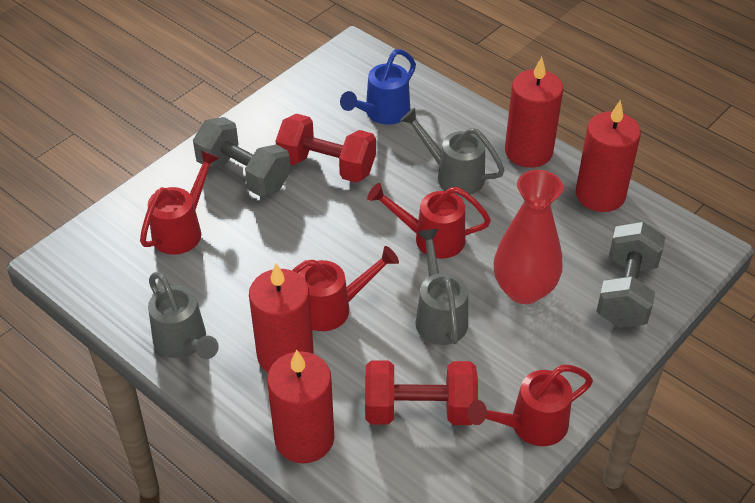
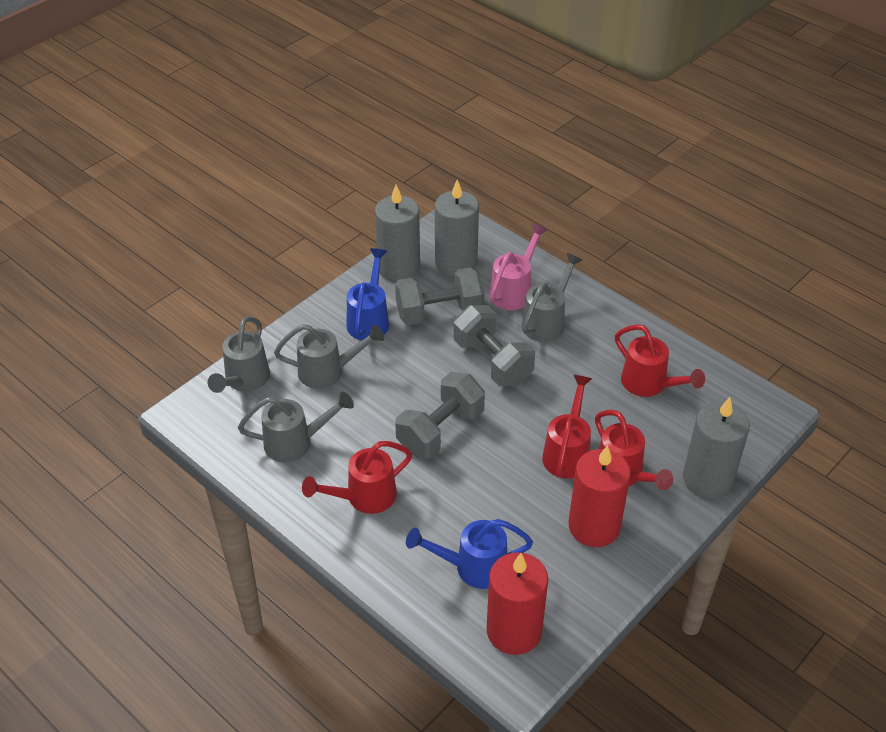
blue watering can: 1 -> 2
grey candle: 0 -> 3
grey dumbbell: 2 -> 3
grey watering can: 3 -> 4
pink watering can: 0 -> 1
red candle: 4 -> 2
red dumbbell: 2 -> 0
red vase: 1 -> 0

